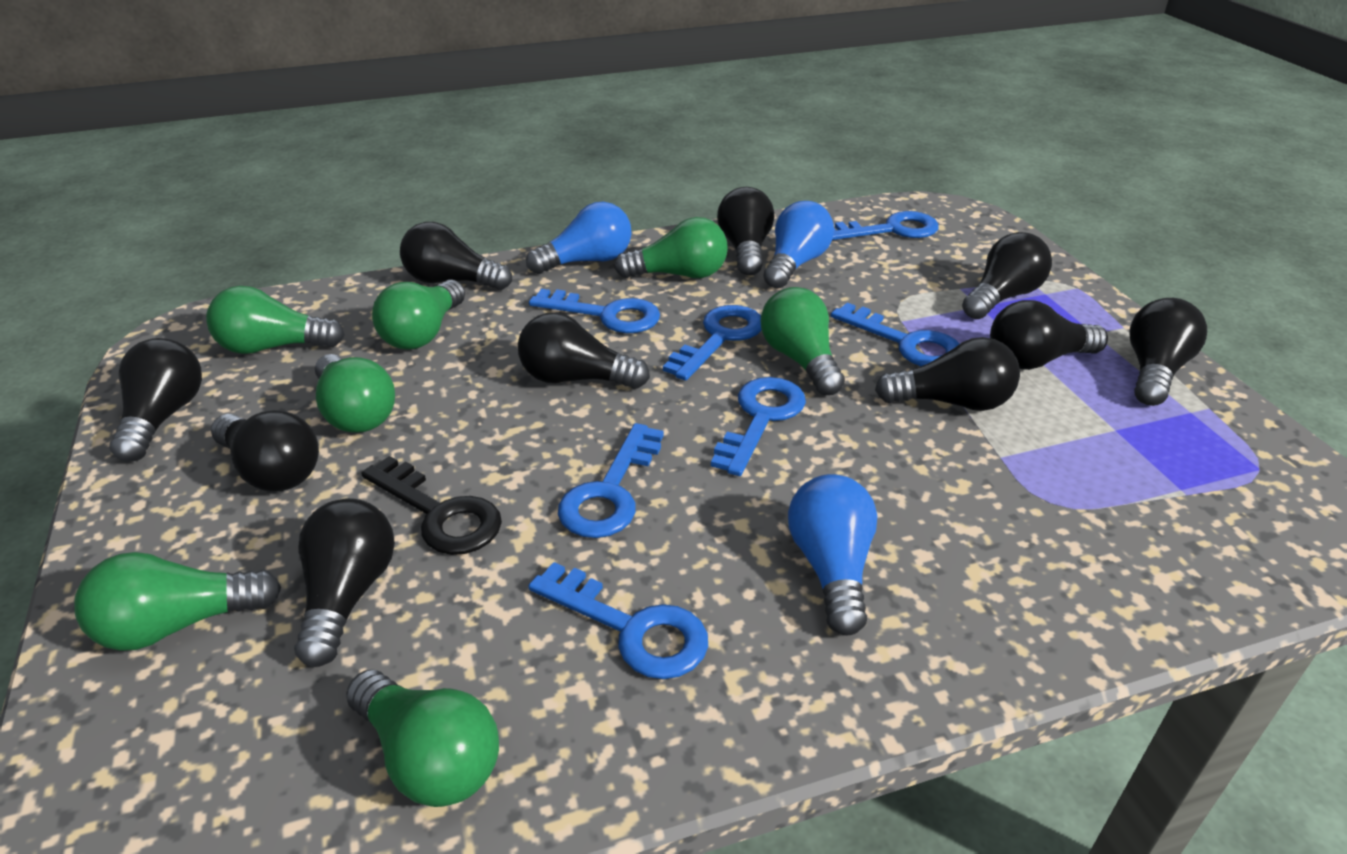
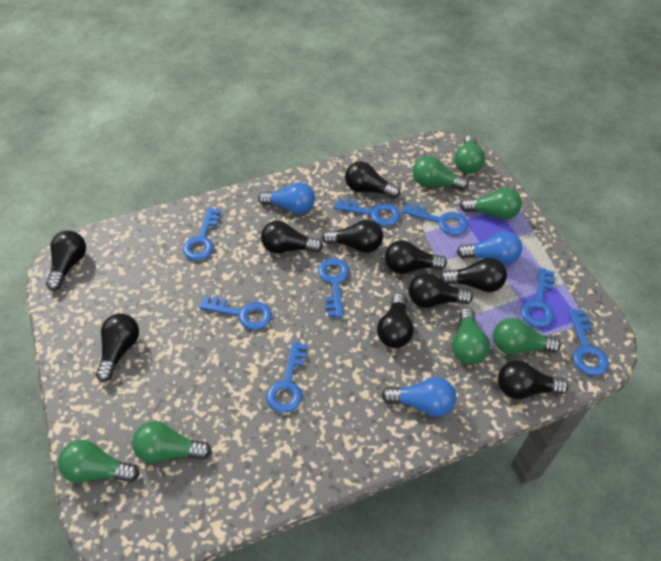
black key: 1 -> 0
blue key: 7 -> 8

